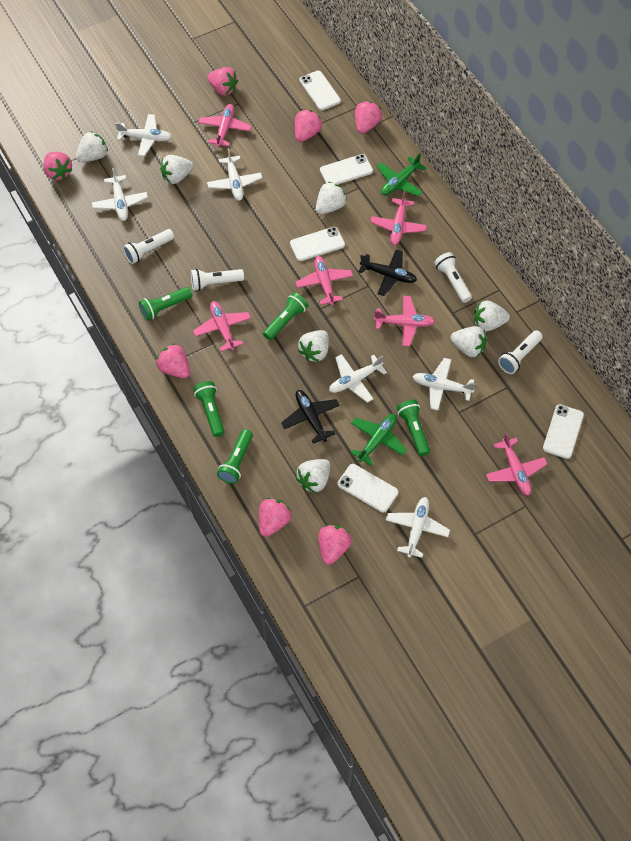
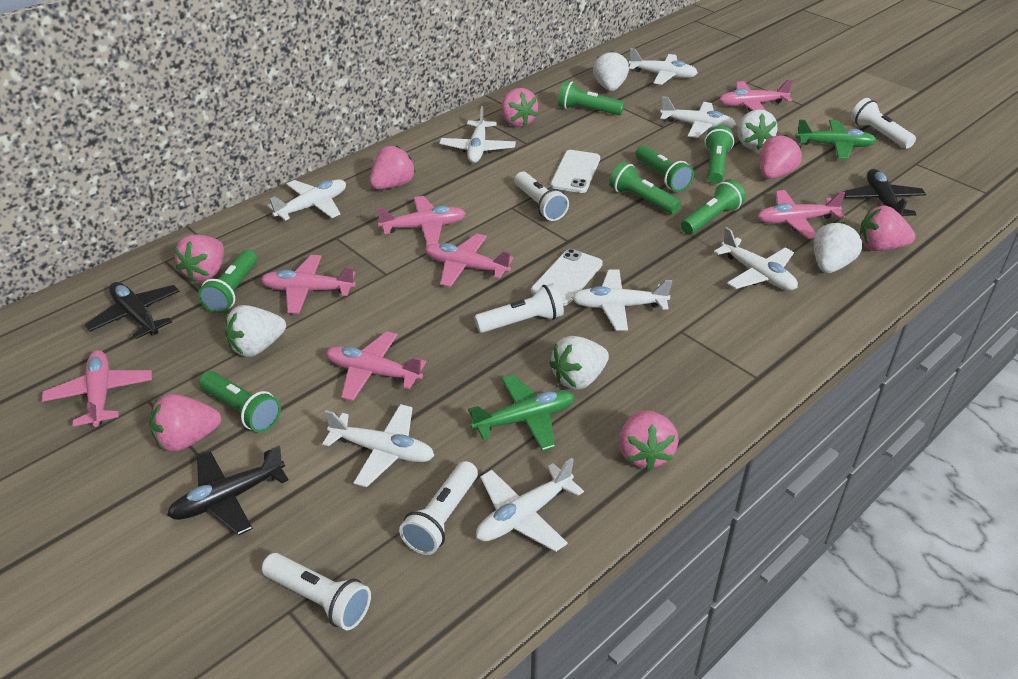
black plane: 2 -> 3
green flashlight: 5 -> 7
pink plane: 6 -> 7
white flashlight: 4 -> 5
white phone: 5 -> 2
white plane: 6 -> 8
white strawberry: 7 -> 5

